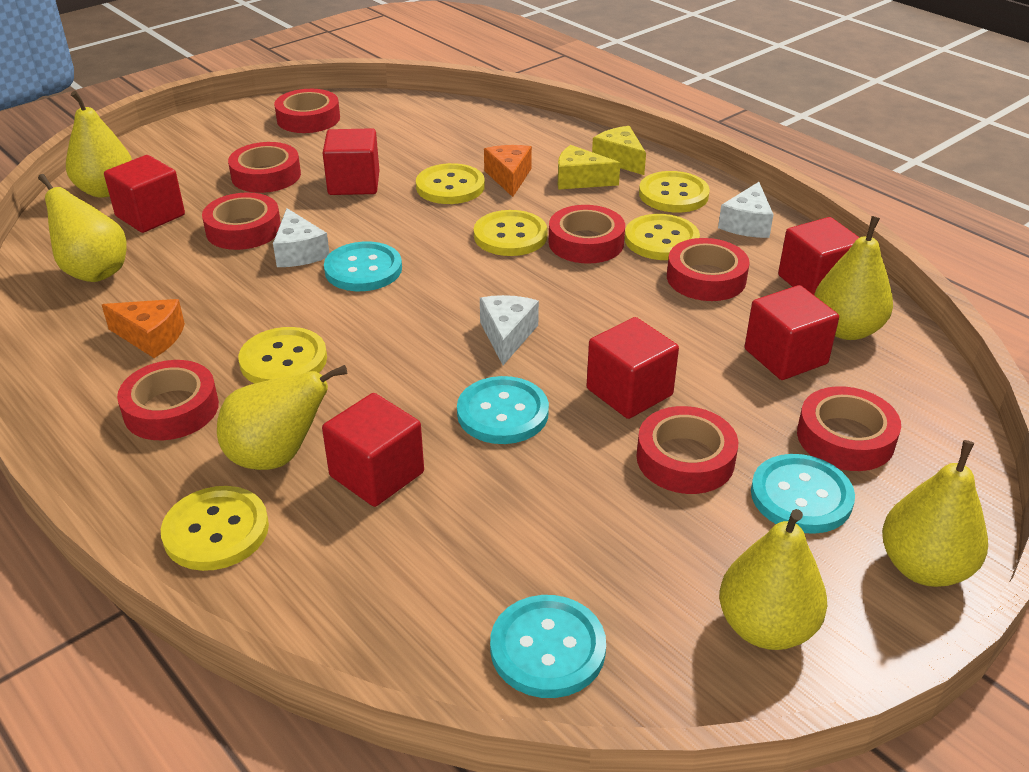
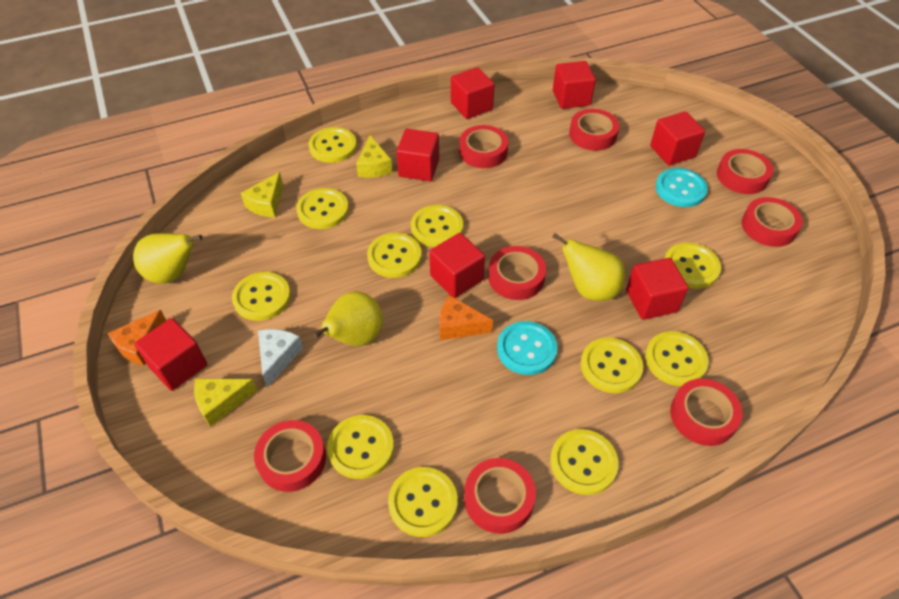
red cube: 6 -> 7
turquoise button: 4 -> 2
white cheese: 3 -> 1
yellow button: 6 -> 11
yellow cheese: 2 -> 3
yellow pear: 6 -> 3

